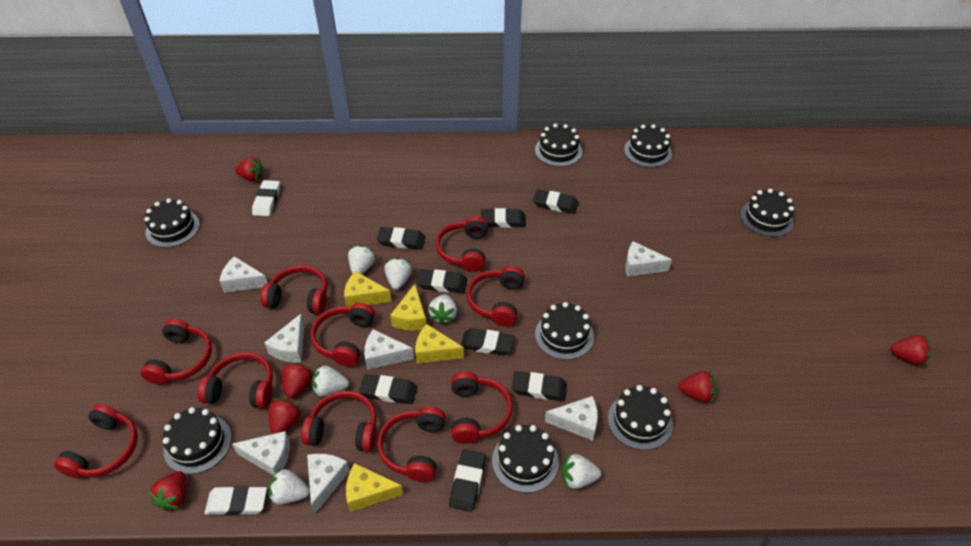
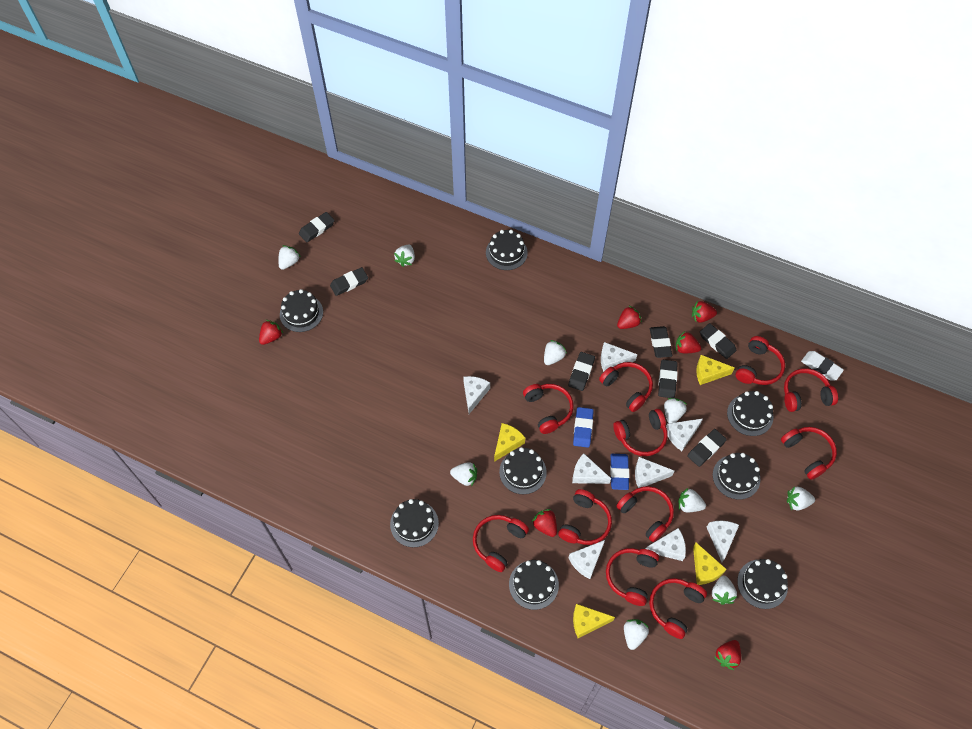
black eraser: 8 -> 7
blue eraser: 0 -> 2
red headphones: 10 -> 11
white cheese: 7 -> 8
white eraser: 2 -> 1
white strawberry: 6 -> 9

